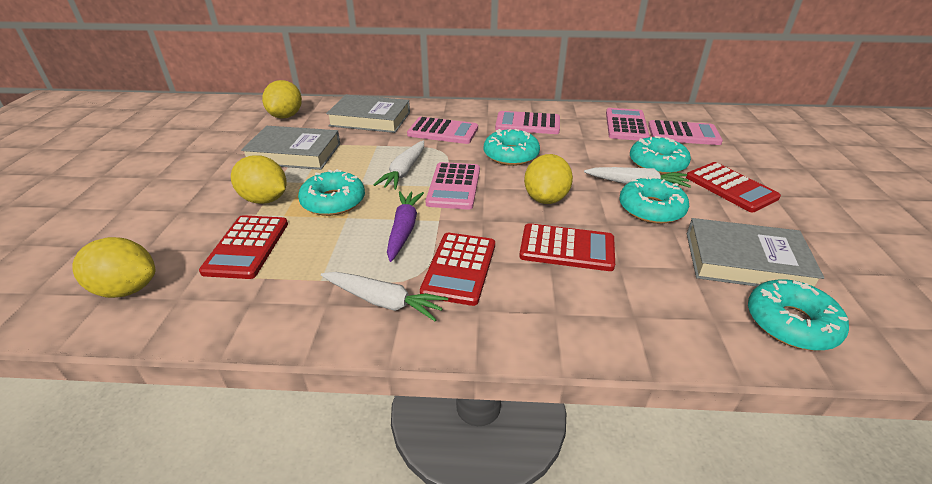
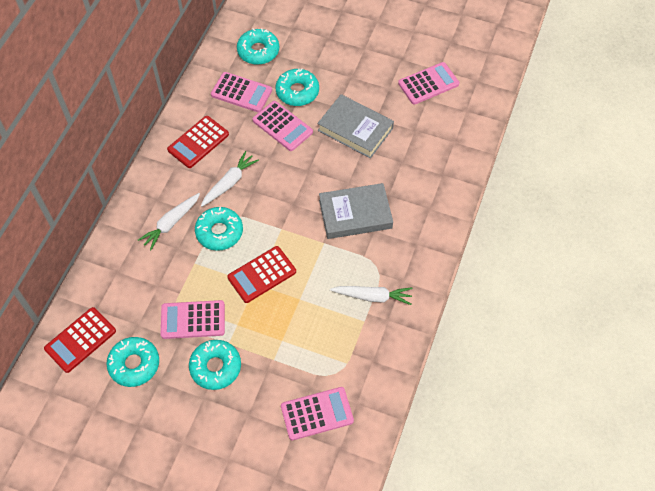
grey book: 3 -> 2
purple carrot: 1 -> 0
red calculator: 4 -> 3
yellow lemon: 4 -> 0

